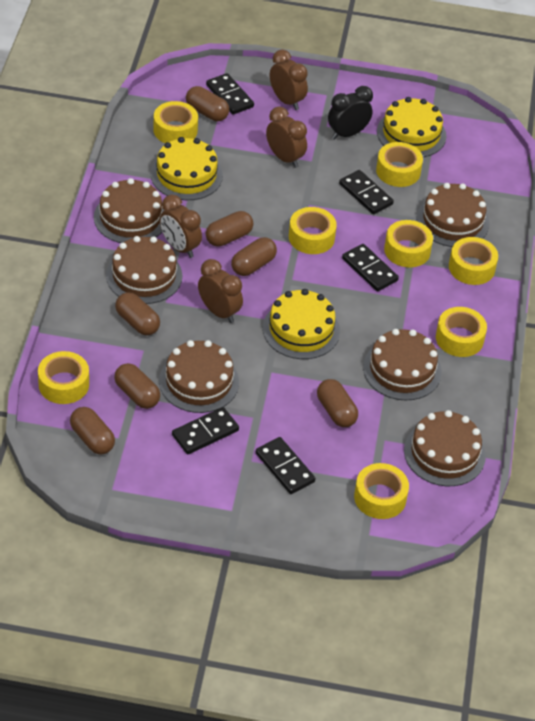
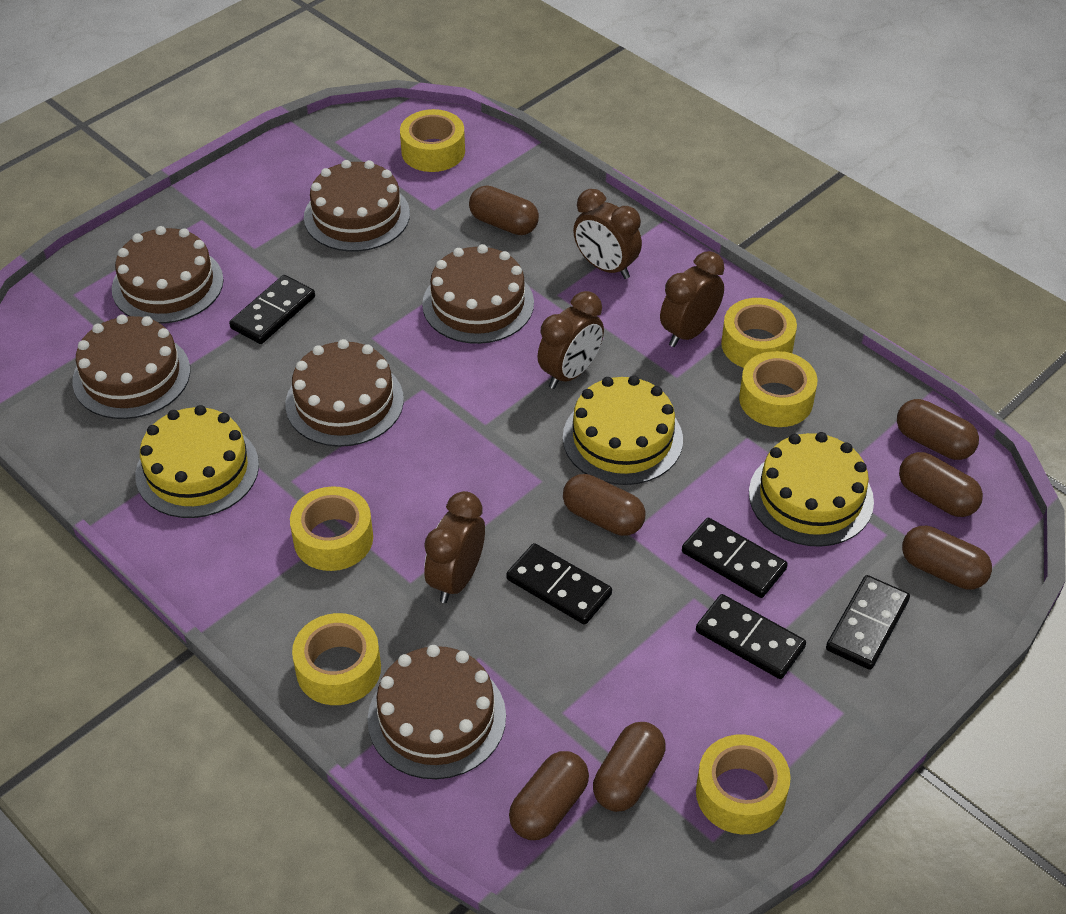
black clock: 1 -> 0
yellow tape: 8 -> 6

